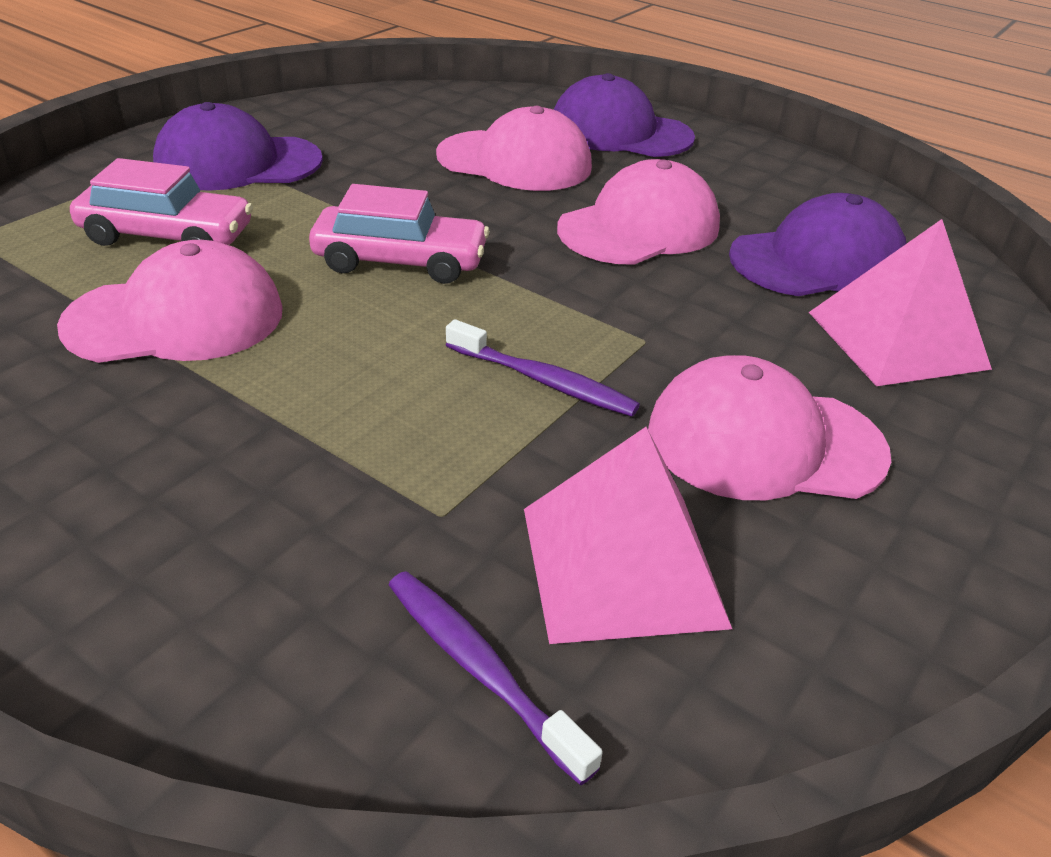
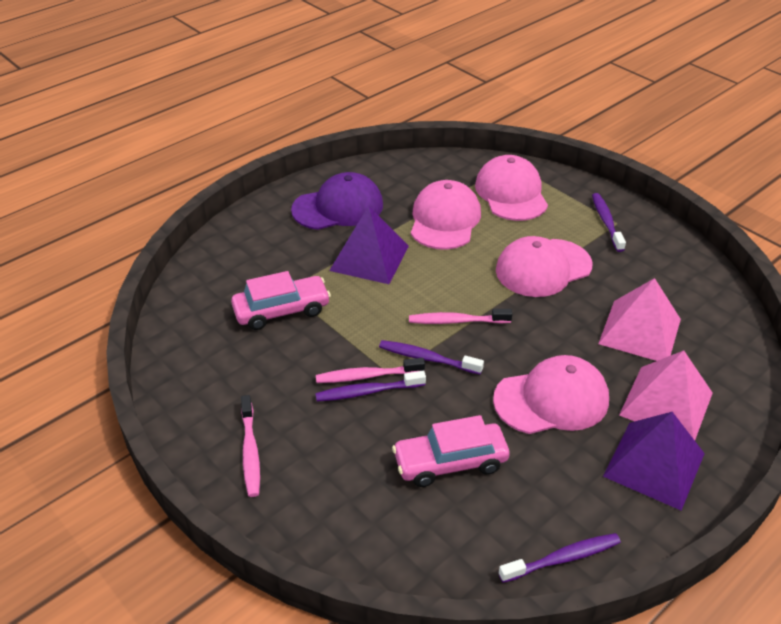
pink toothbrush: 0 -> 3
purple cap: 3 -> 1
purple pyramid: 0 -> 2
purple toothbrush: 2 -> 4

